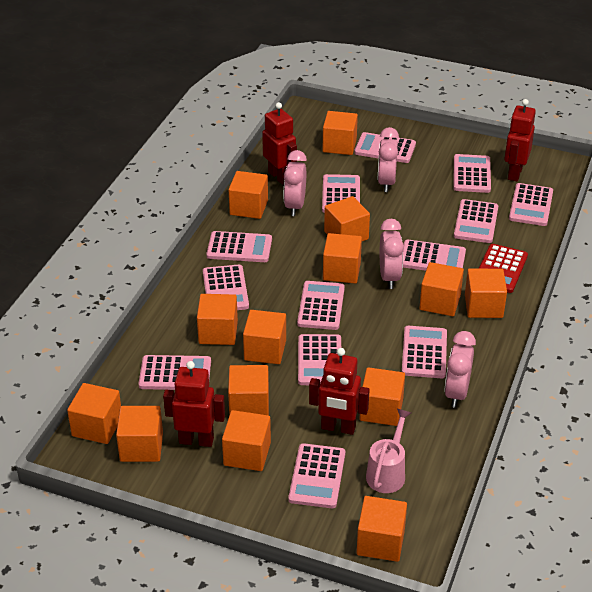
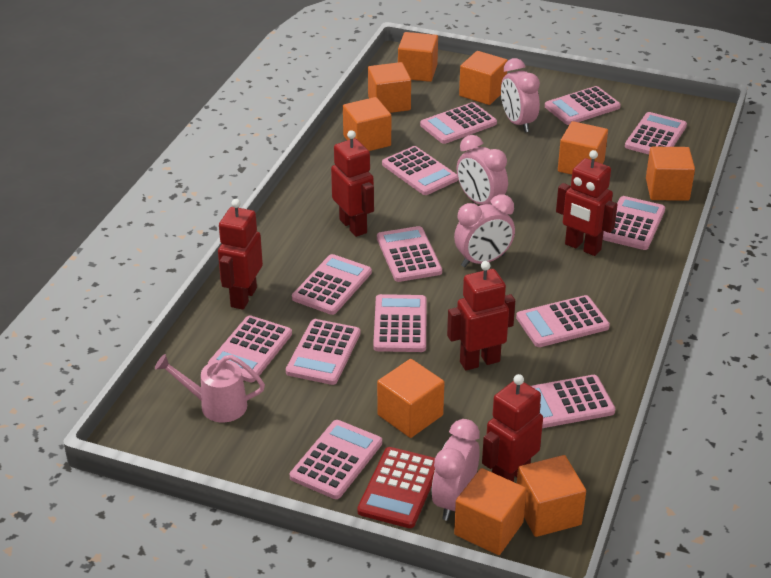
orange cube: 14 -> 9
red robot: 4 -> 5

